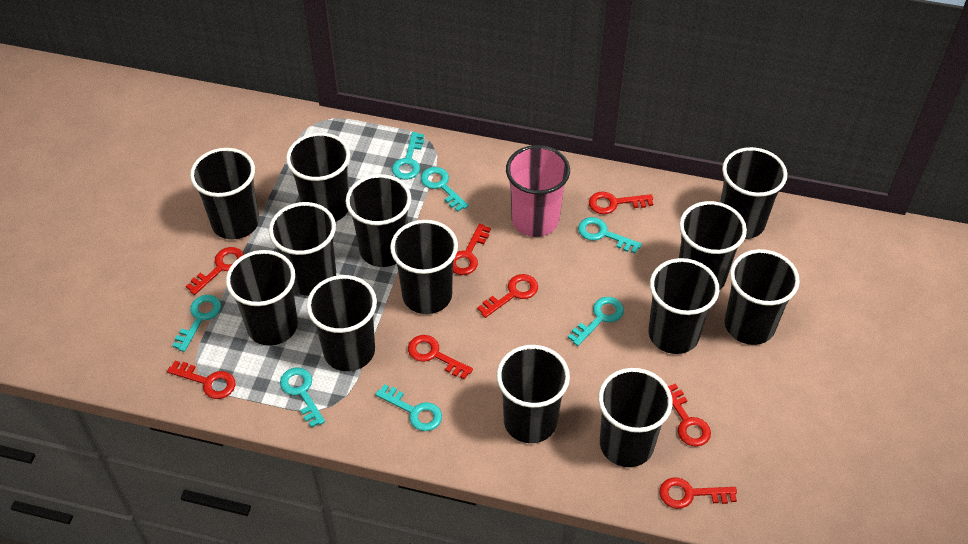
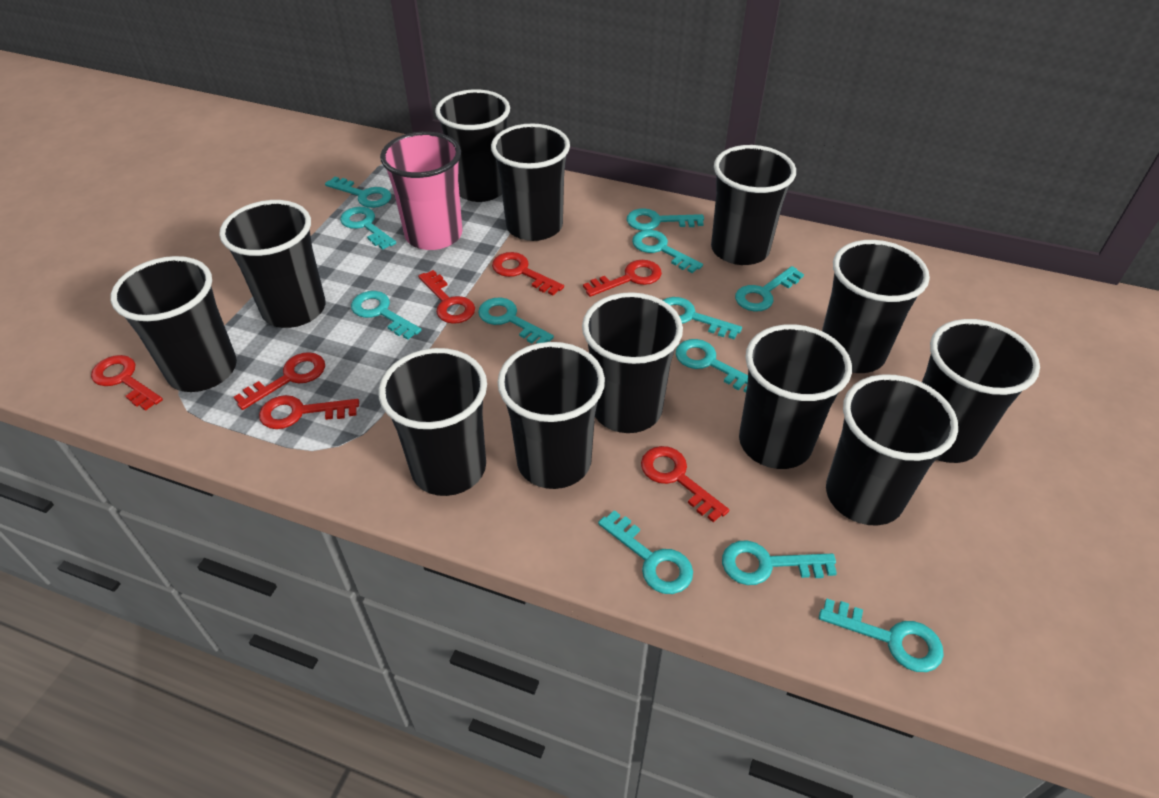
black cup: 13 -> 12
red key: 8 -> 7
turquoise key: 7 -> 12

